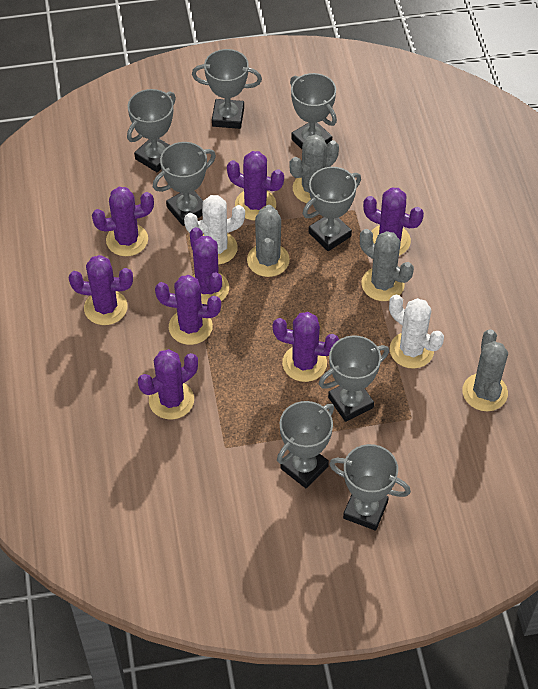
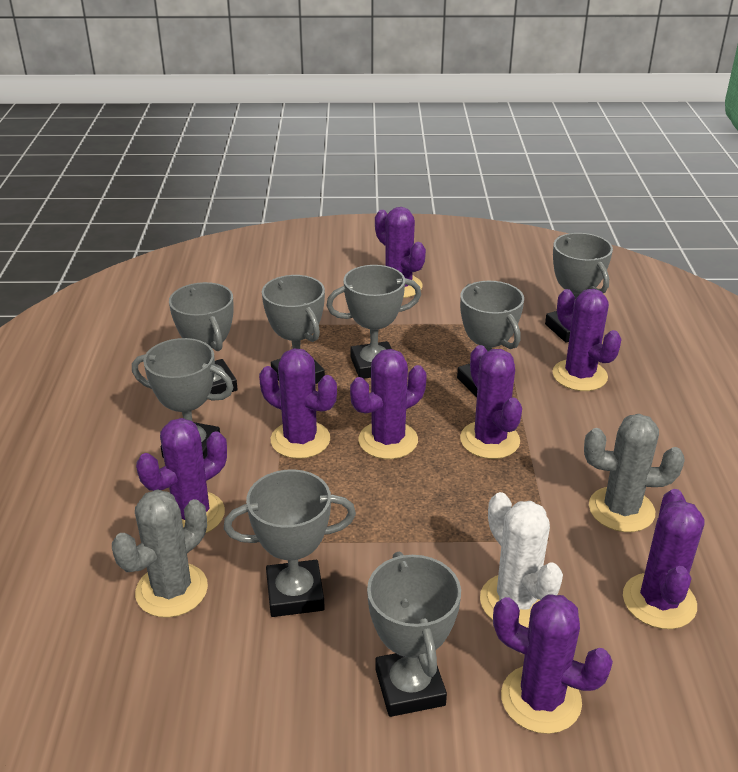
grey cactus: 4 -> 2
white cactus: 2 -> 1

